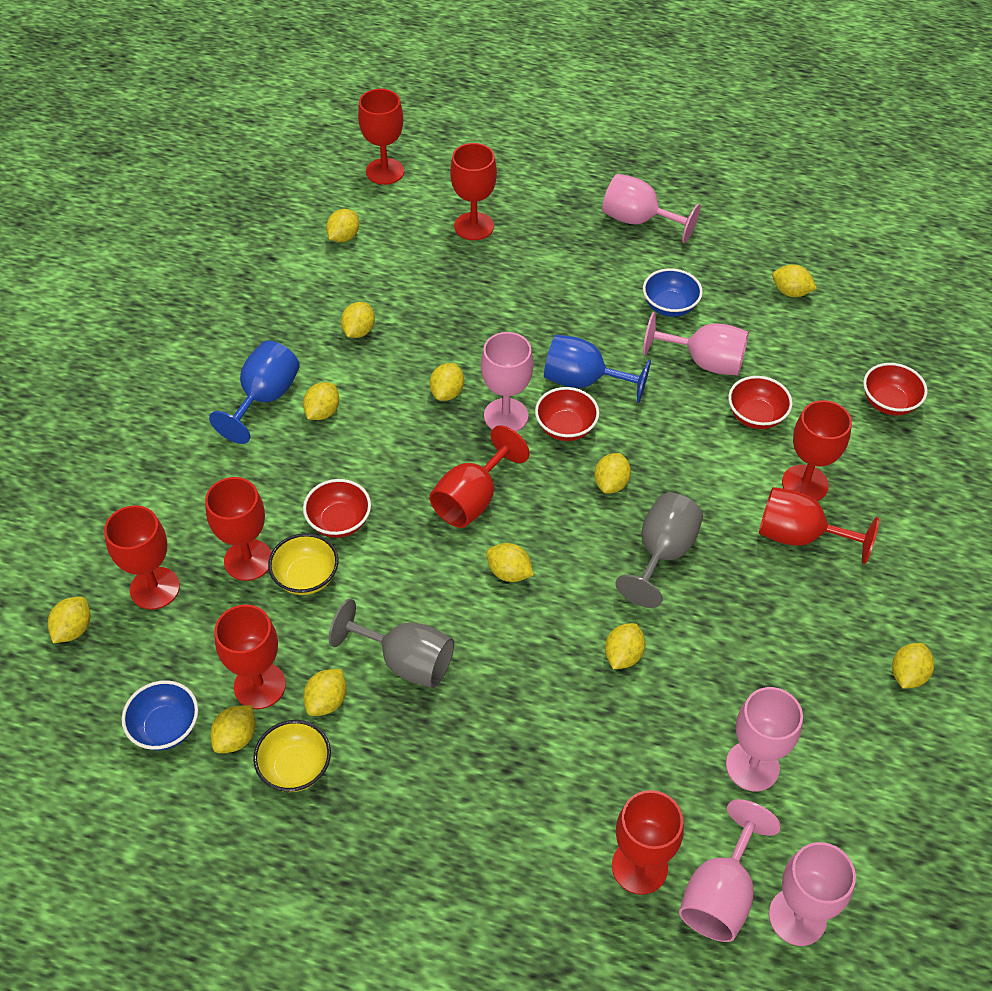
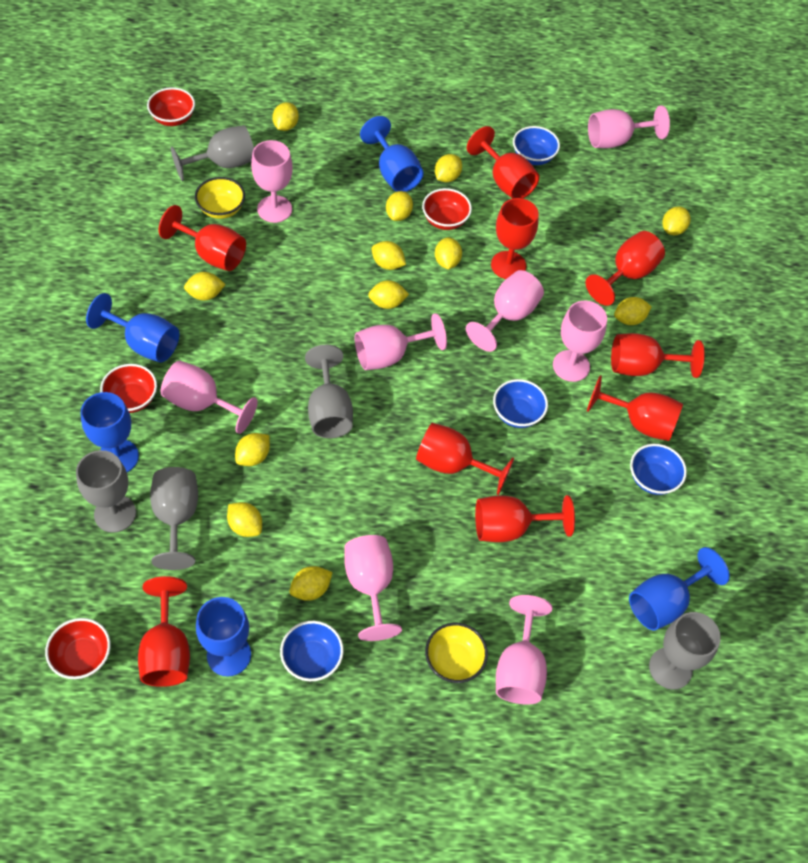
blue bowl: 2 -> 4
blue goblet: 2 -> 5
grey goblet: 2 -> 5
pink goblet: 6 -> 8

